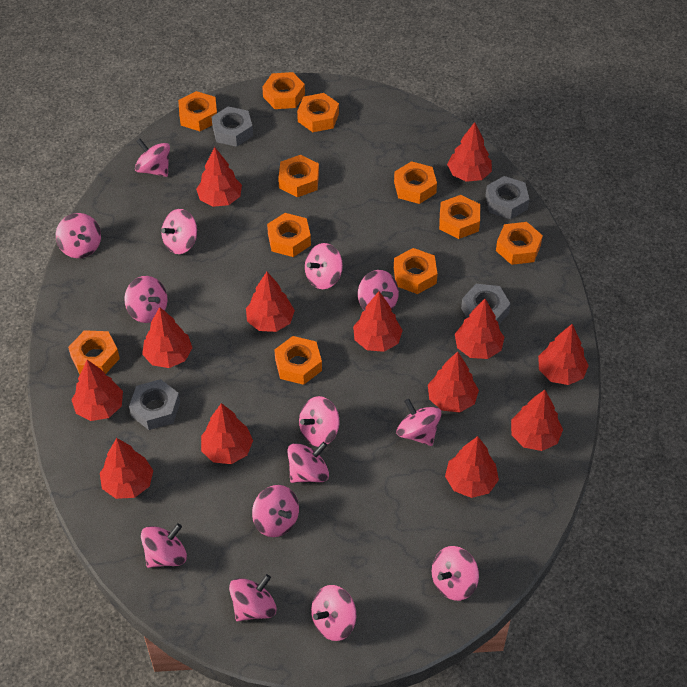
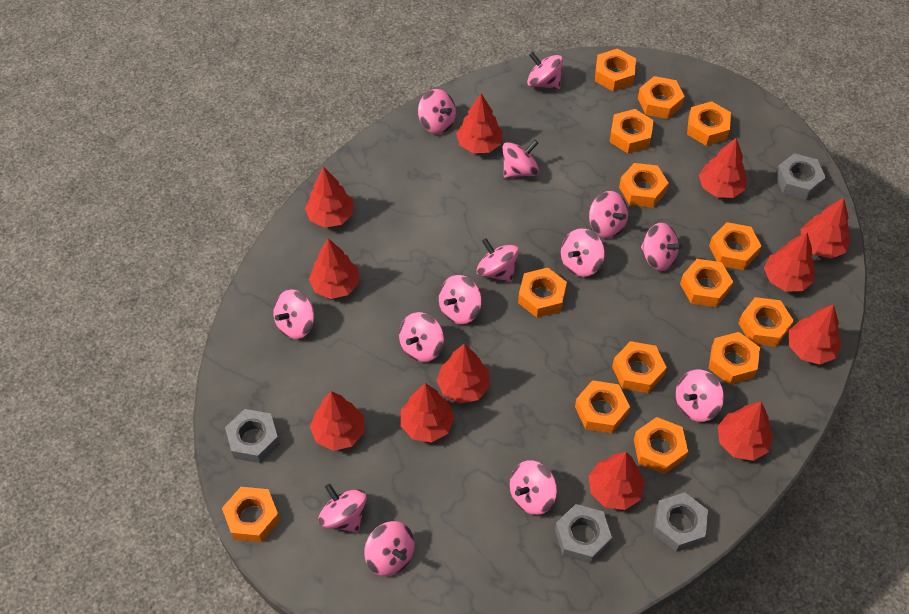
orange nut: 11 -> 14
red tree: 13 -> 12

